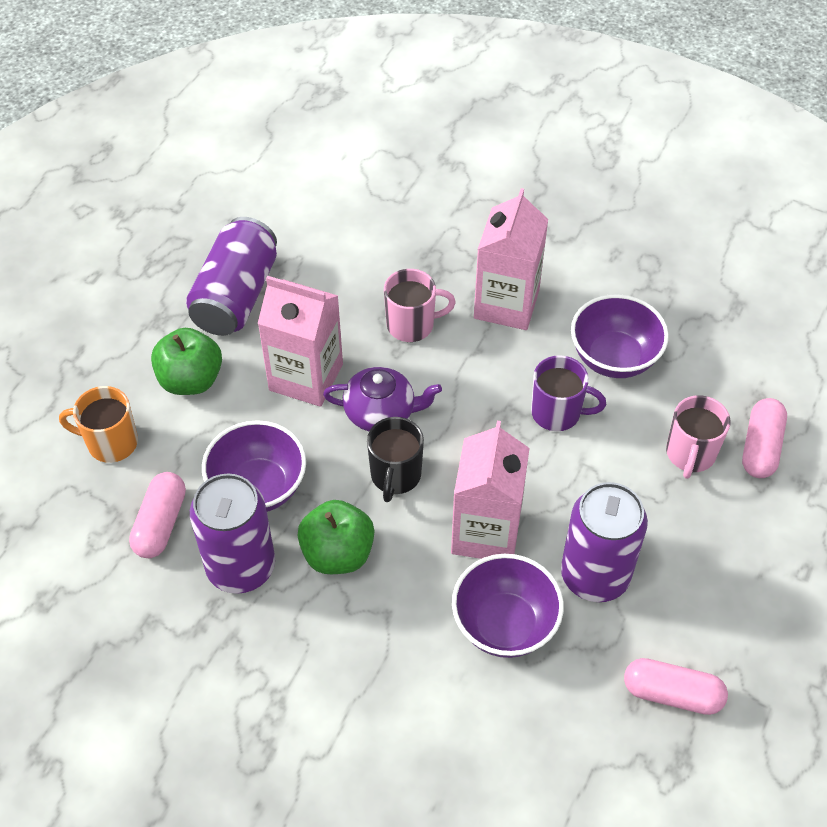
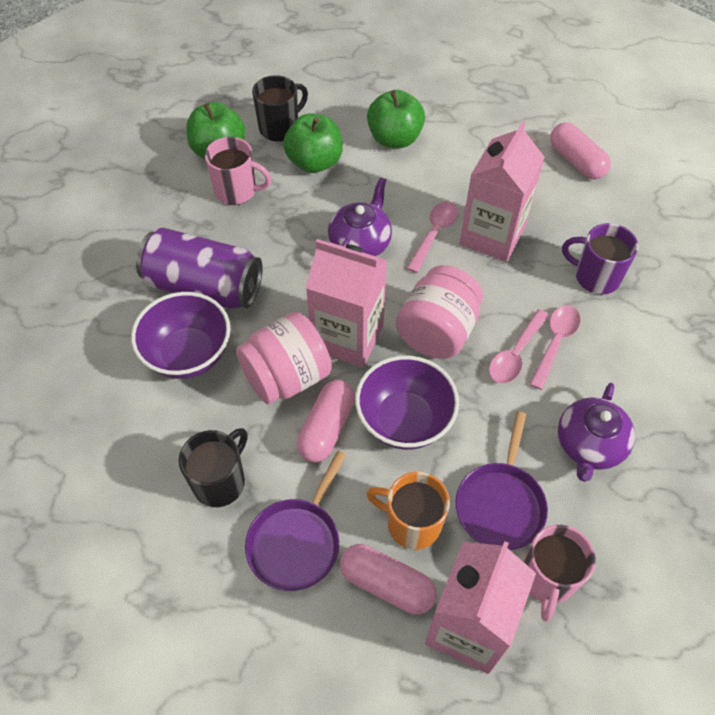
black mug: 1 -> 2
green apple: 2 -> 3
pink jar: 0 -> 2
pink spoon: 0 -> 3
purple bowl: 3 -> 2
purple can: 3 -> 1
purple pan: 0 -> 2
purple teapot: 1 -> 2

